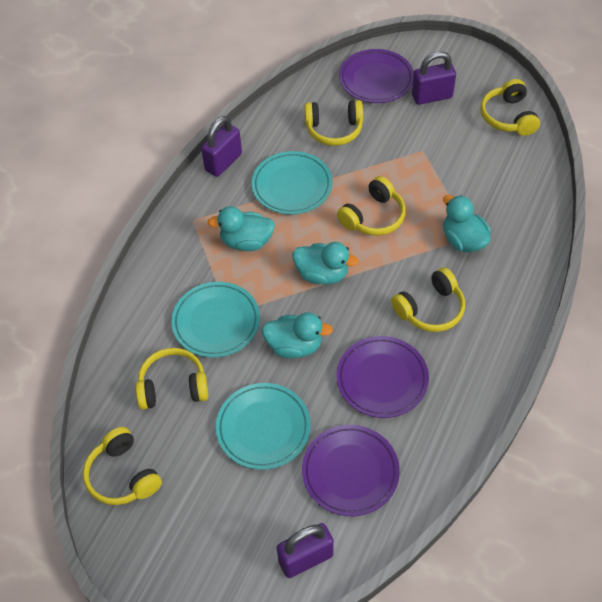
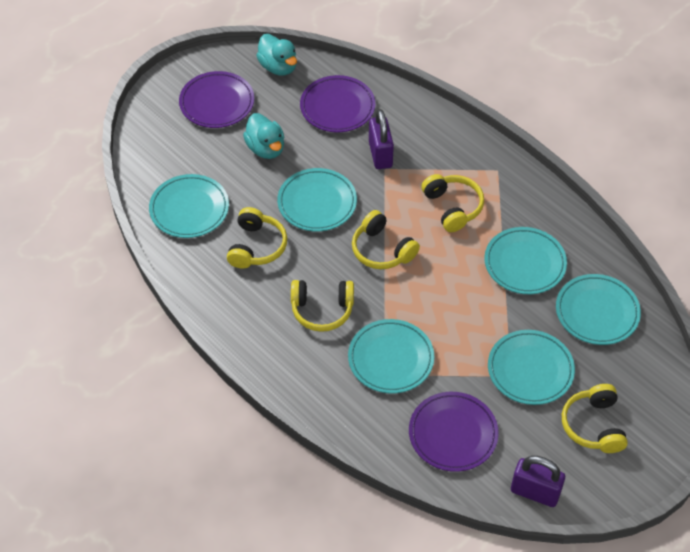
purple padlock: 3 -> 2
turquoise duck: 4 -> 2
turquoise plate: 3 -> 6
yellow headphones: 6 -> 5

